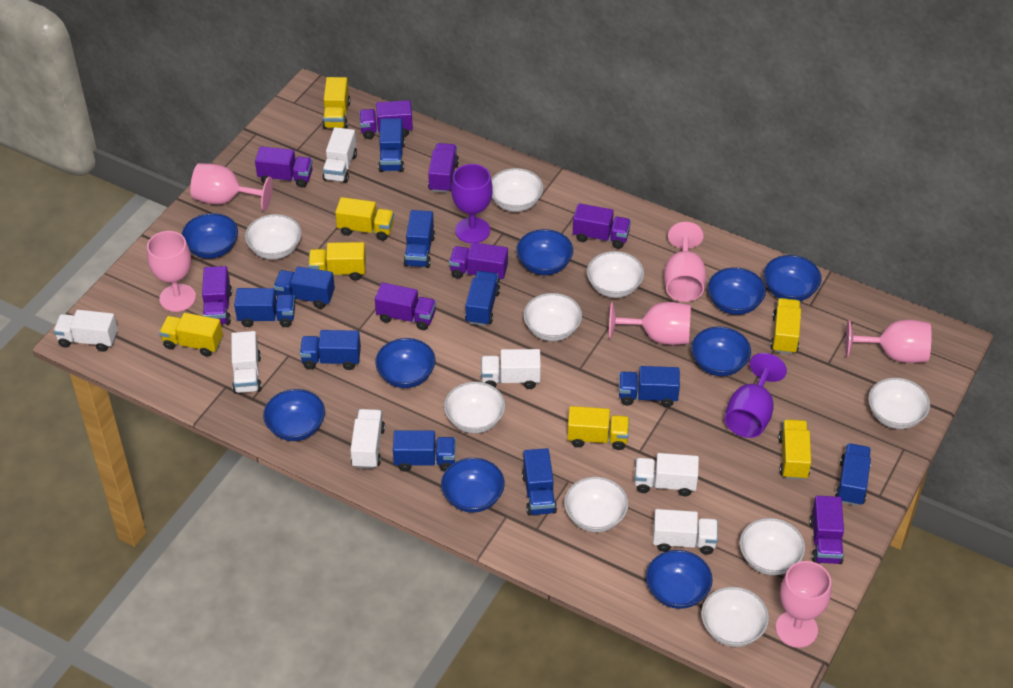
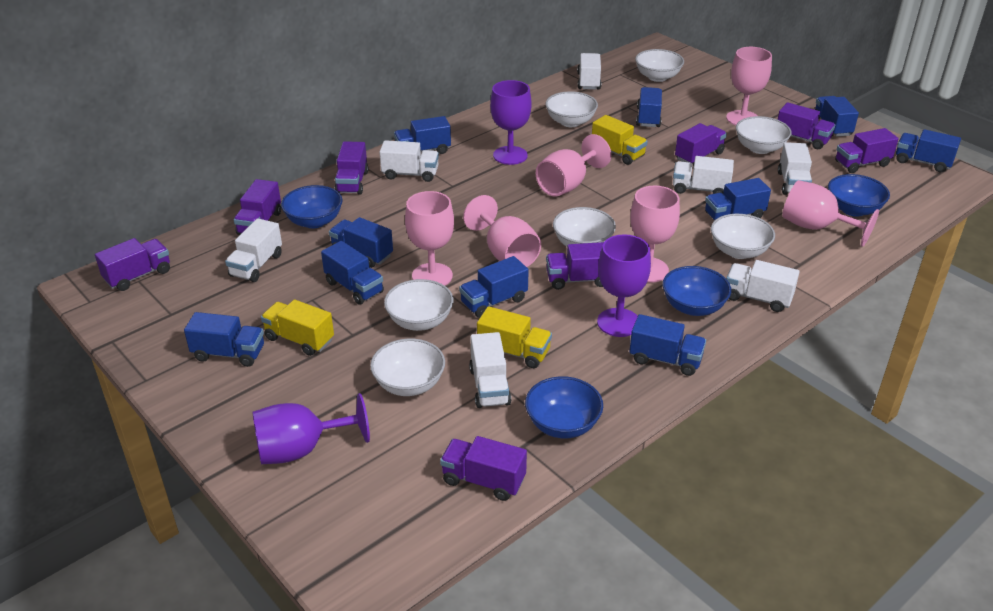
blue bowl: 9 -> 4
purple goblet: 2 -> 3
white bowl: 9 -> 7
yellow truck: 7 -> 3

